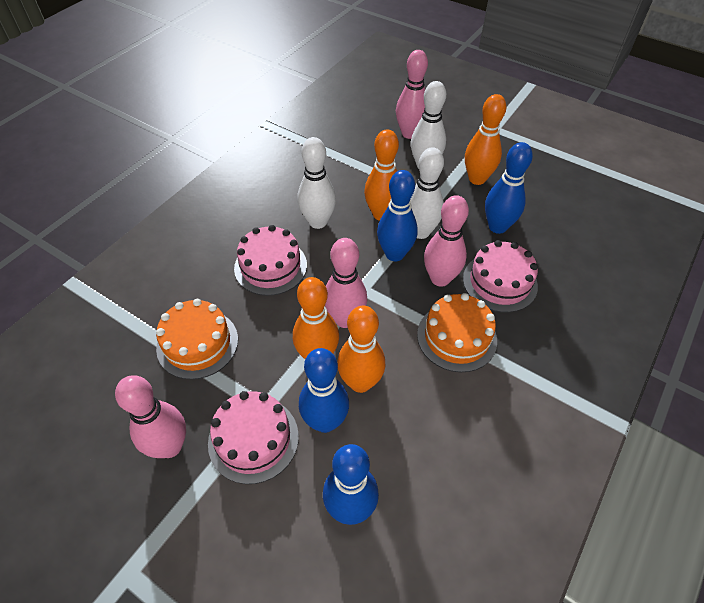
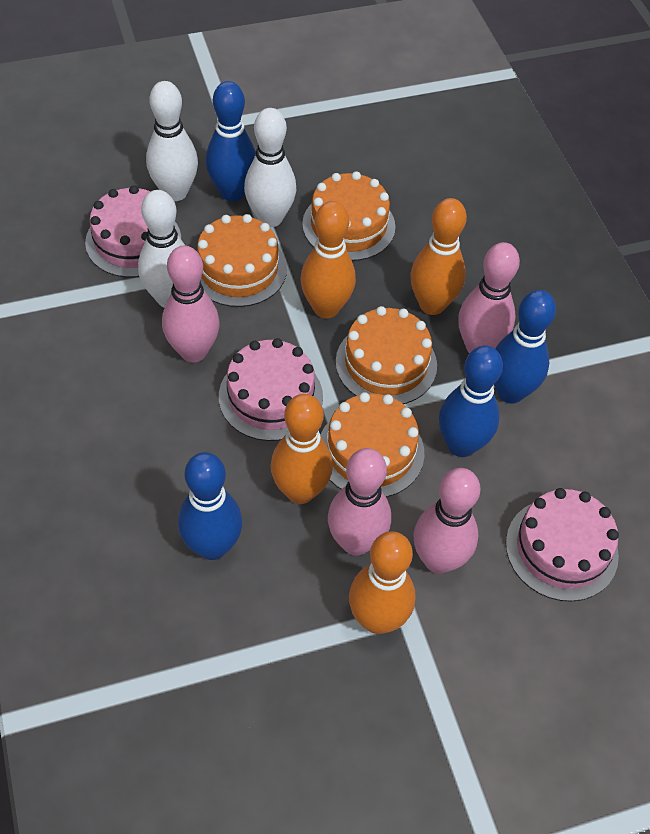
orange cake: 2 -> 4

